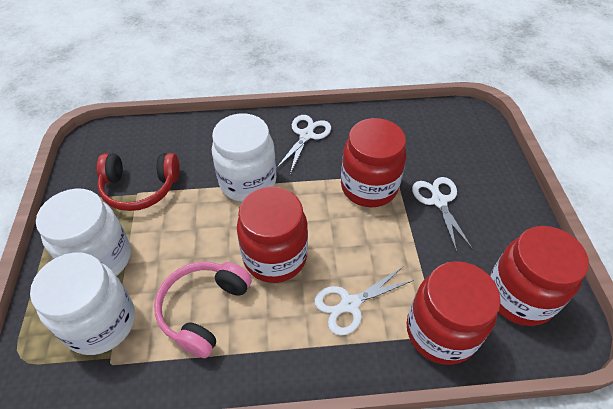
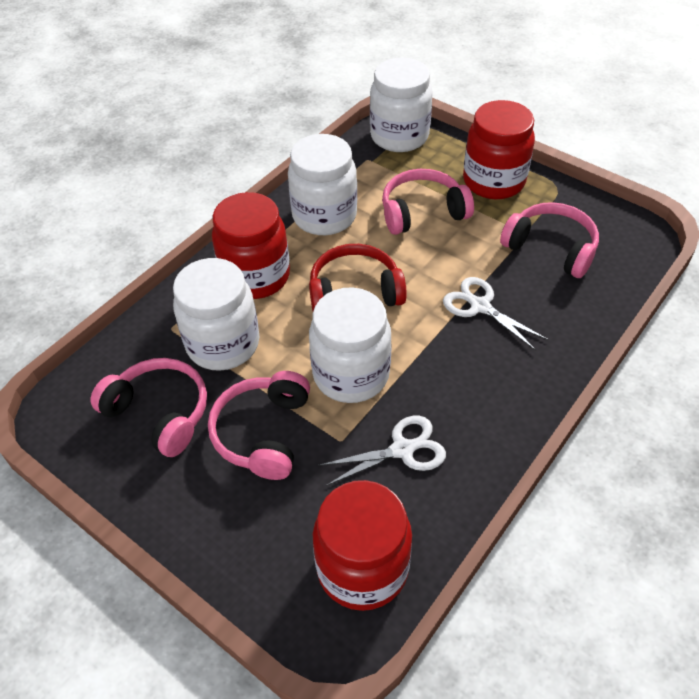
pink headphones: 1 -> 4
red jar: 4 -> 3
white jar: 3 -> 4
white scissors: 3 -> 2

